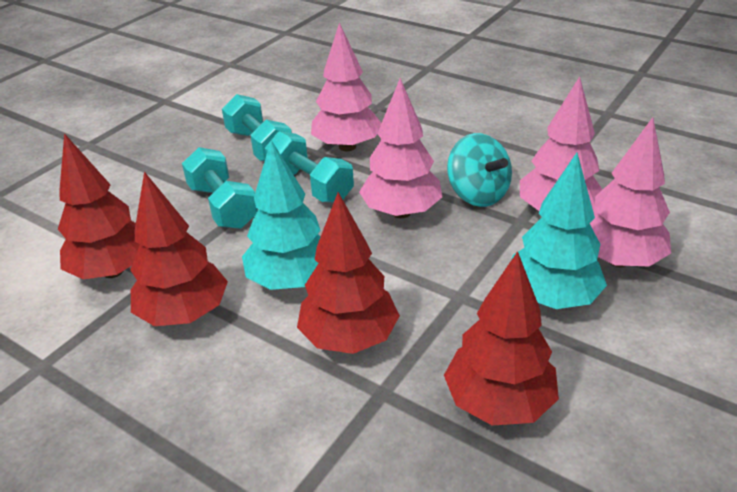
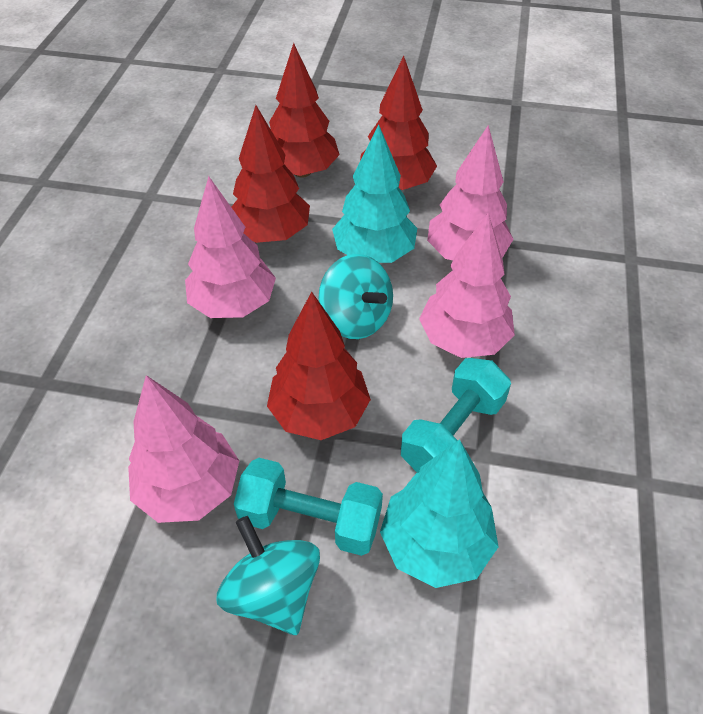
turquoise dumbbell: 3 -> 2
turquoise spinning top: 1 -> 2

